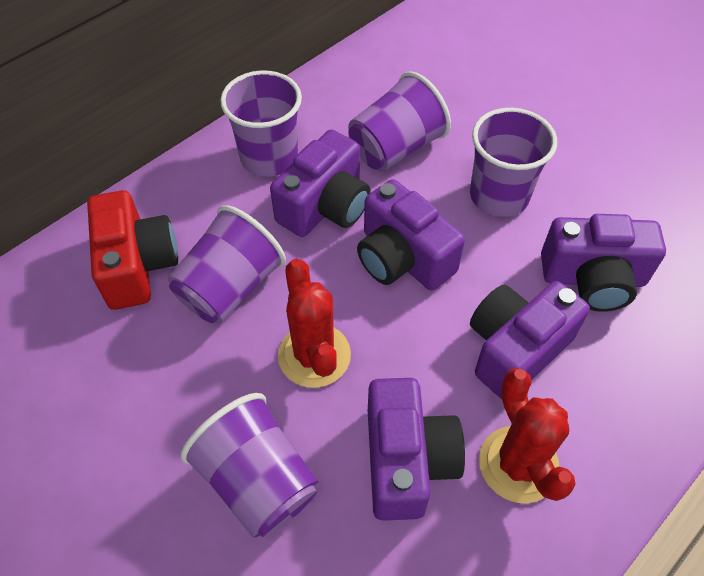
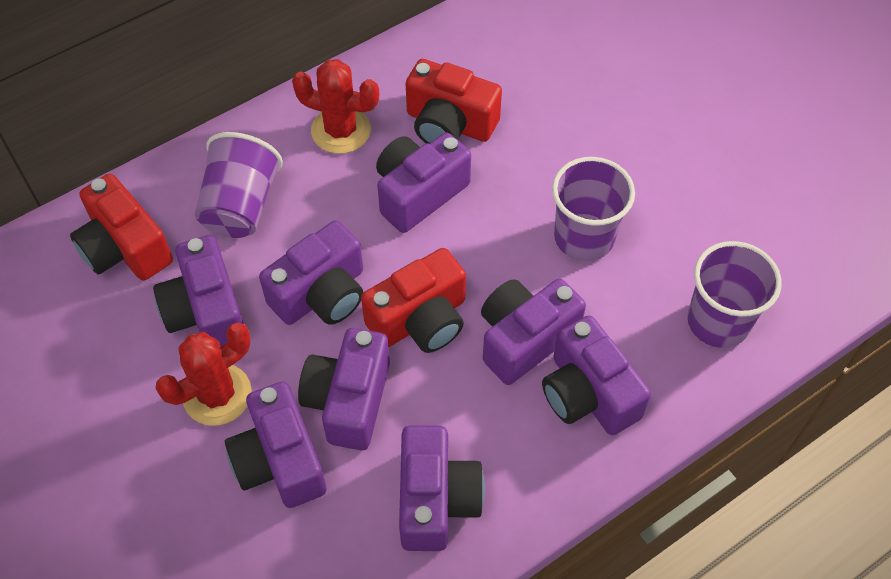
purple camera: 5 -> 8
purple cup: 5 -> 3
red camera: 1 -> 3

